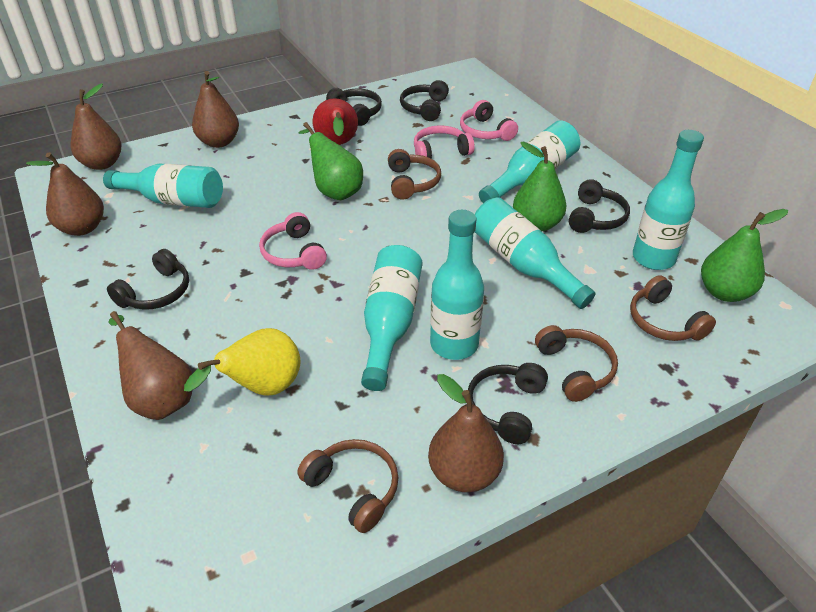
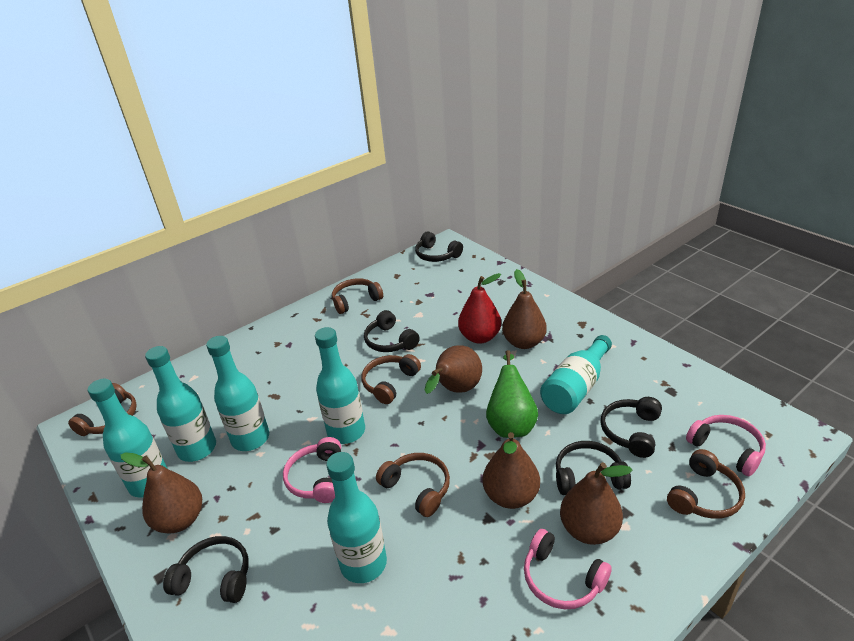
brown headphones: 4 -> 5
green pear: 3 -> 1
yellow pear: 1 -> 0

